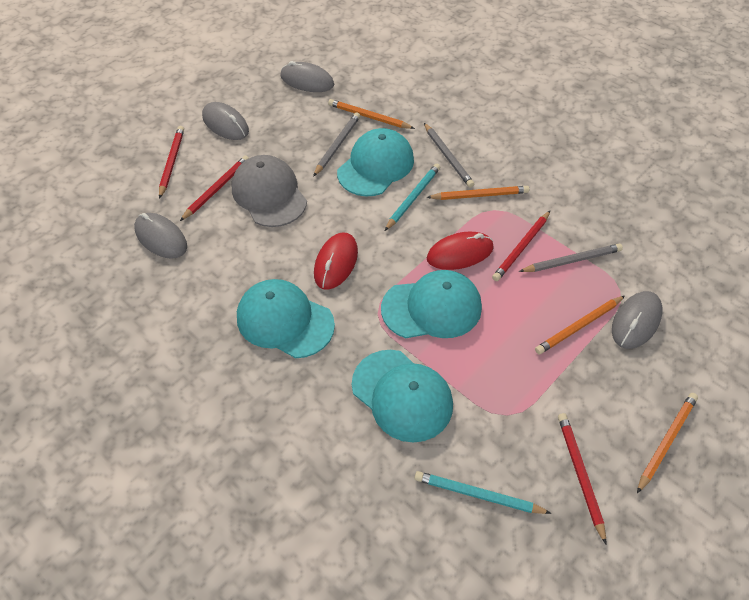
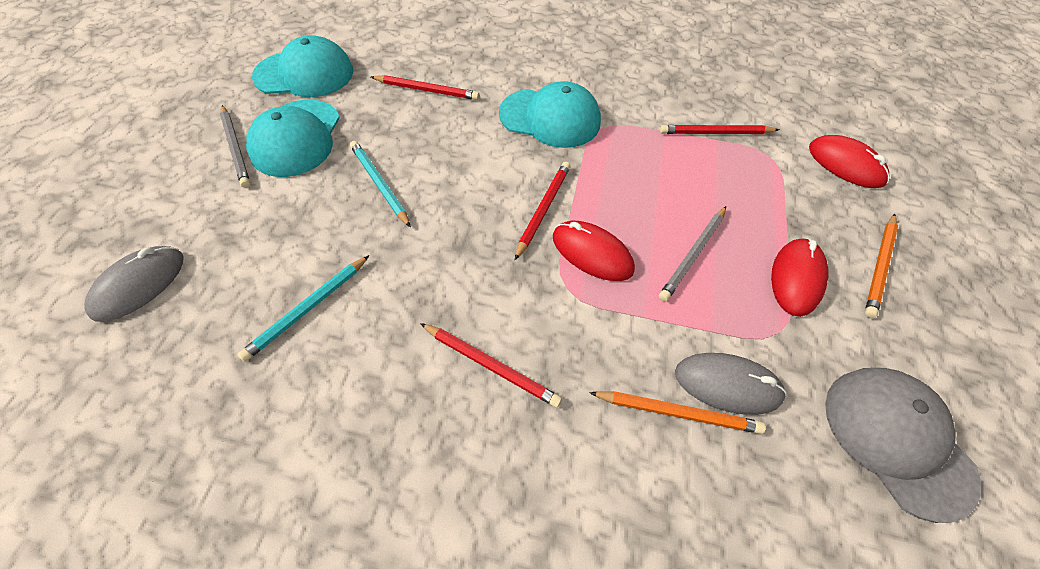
grey mouse: 4 -> 2
grey pencil: 3 -> 2
orange pencil: 4 -> 2
red mouse: 2 -> 3
turquoise cap: 4 -> 3

